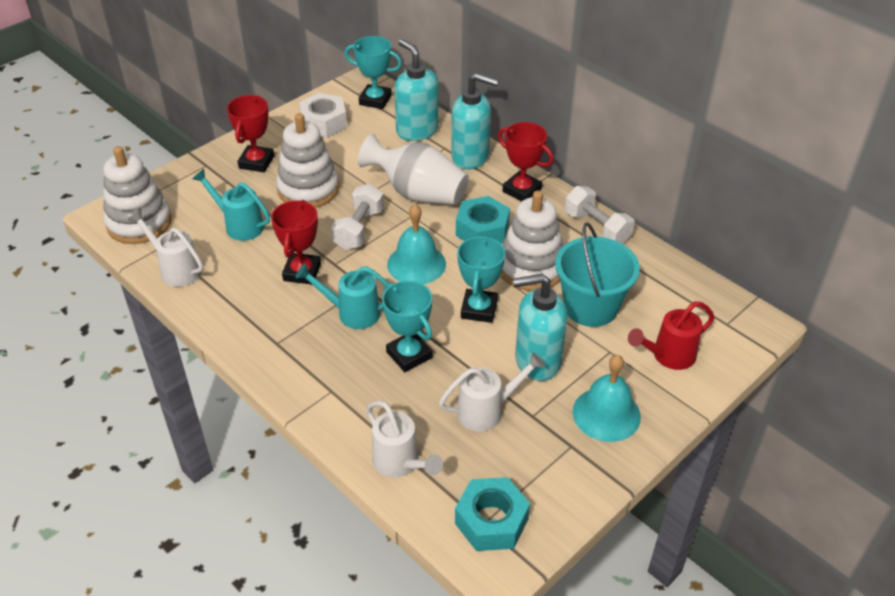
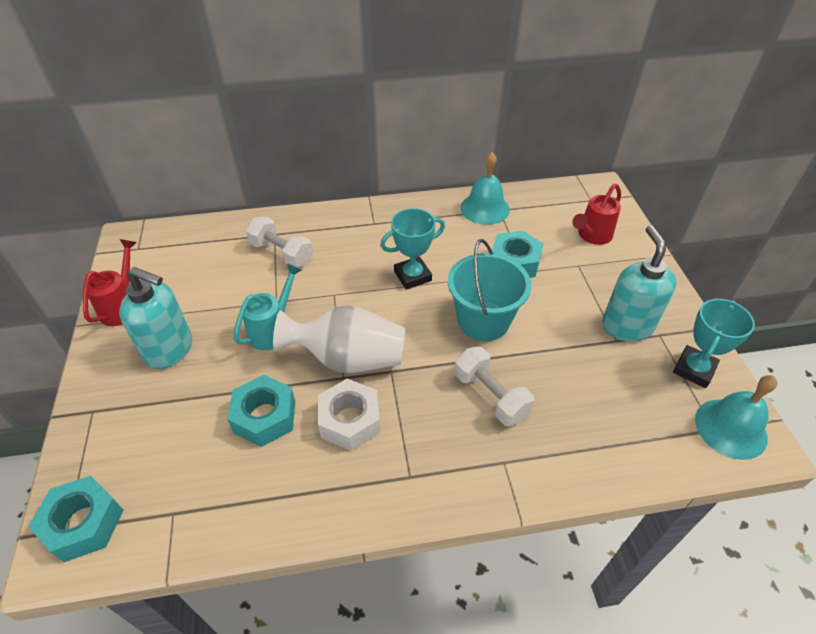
red trophy: 3 -> 0
red watering can: 1 -> 2
turquoise nut: 2 -> 3
turquoise soap dispenser: 3 -> 2
turquoise trophy: 3 -> 2
turquoise watering can: 2 -> 1
white stacking toy: 3 -> 0
white watering can: 3 -> 0

